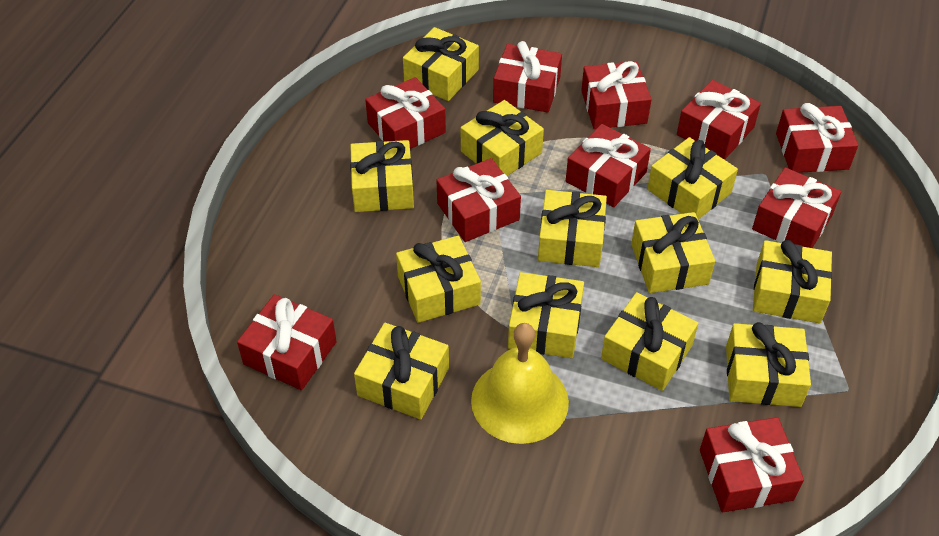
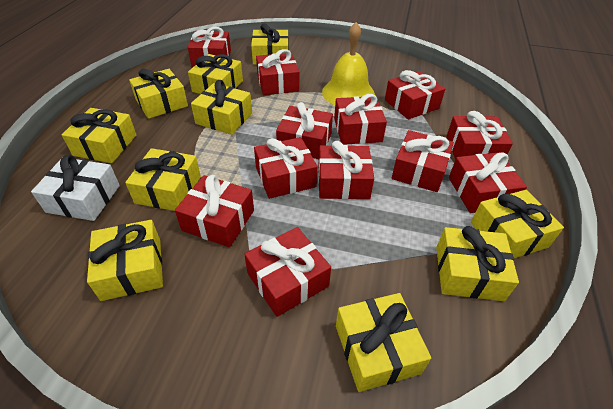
red gift: 10 -> 12
white gift: 0 -> 1
yellow gift: 12 -> 10

